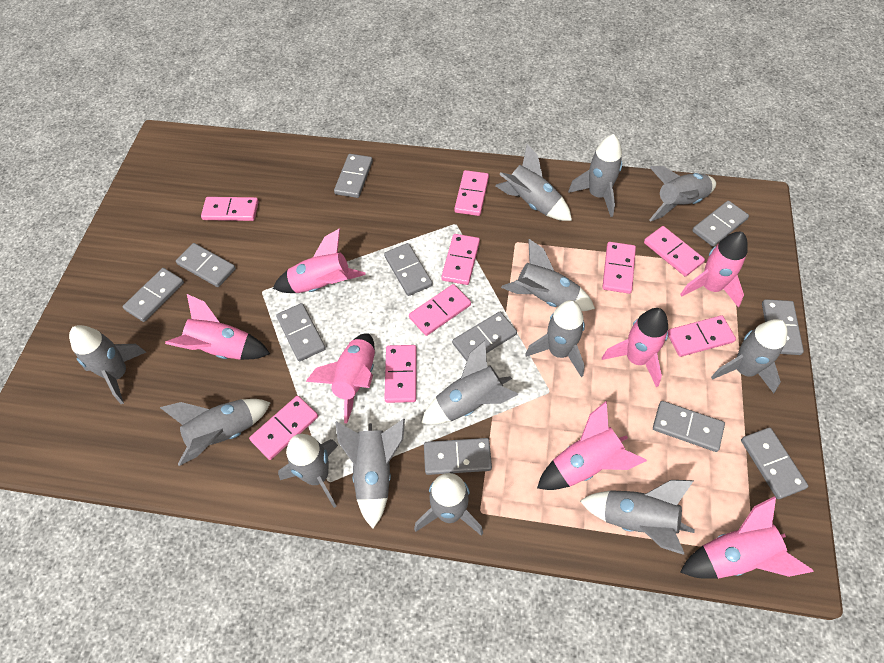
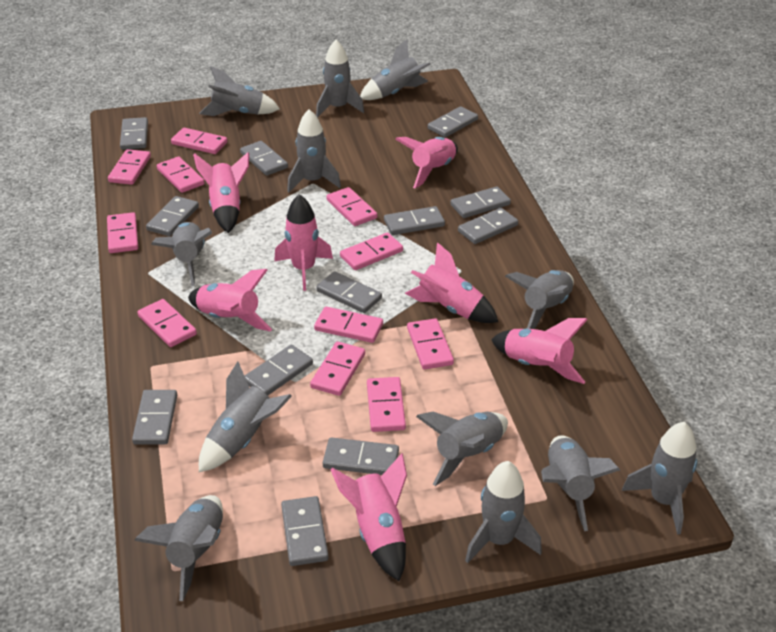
grey domino: 11 -> 12
grey rocket: 13 -> 12
pink domino: 9 -> 11

